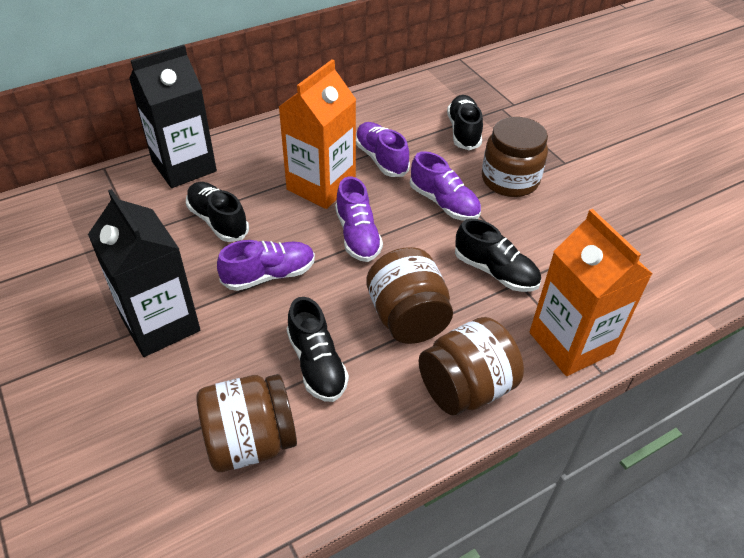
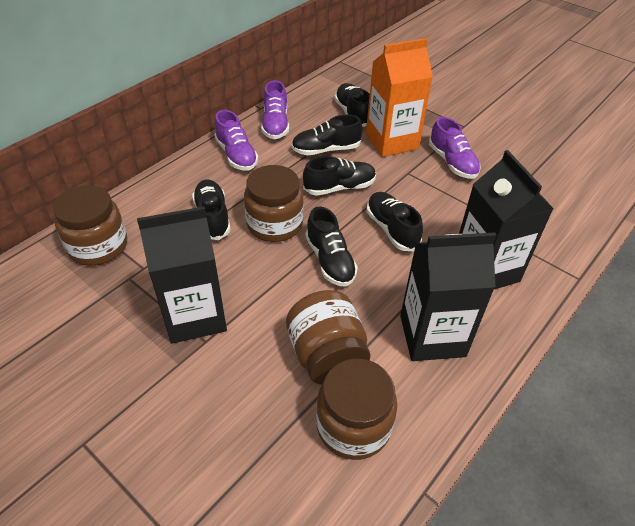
black carton: 2 -> 3
black shoe: 4 -> 6
orange carton: 2 -> 1
purple shoe: 4 -> 3

